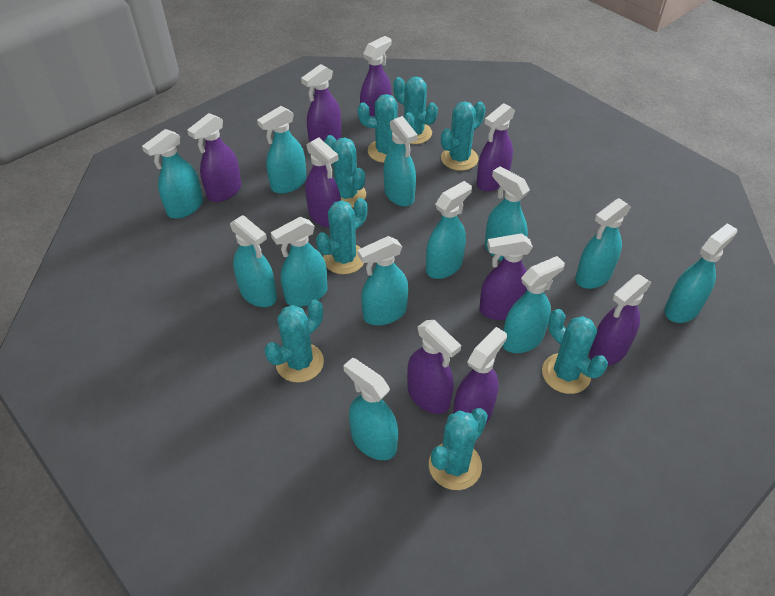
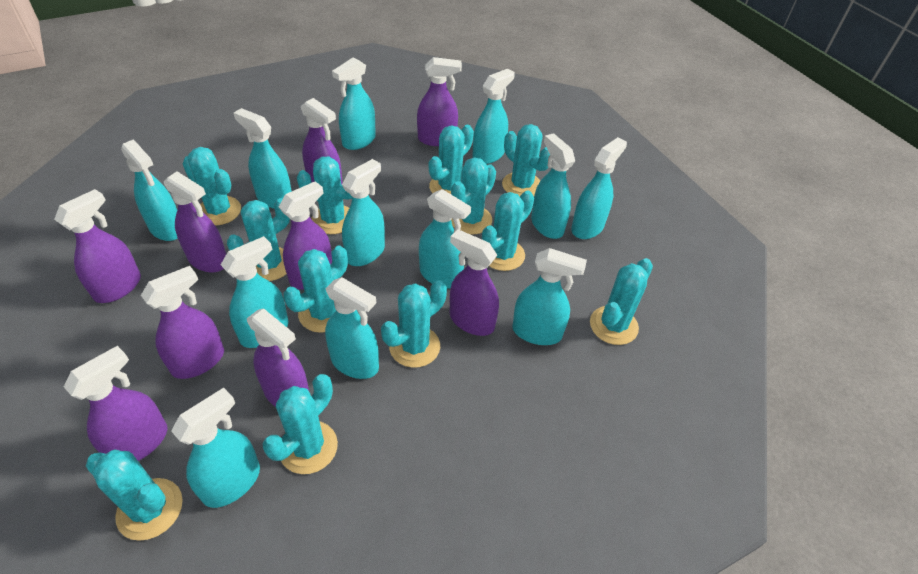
turquoise cactus: 8 -> 12

